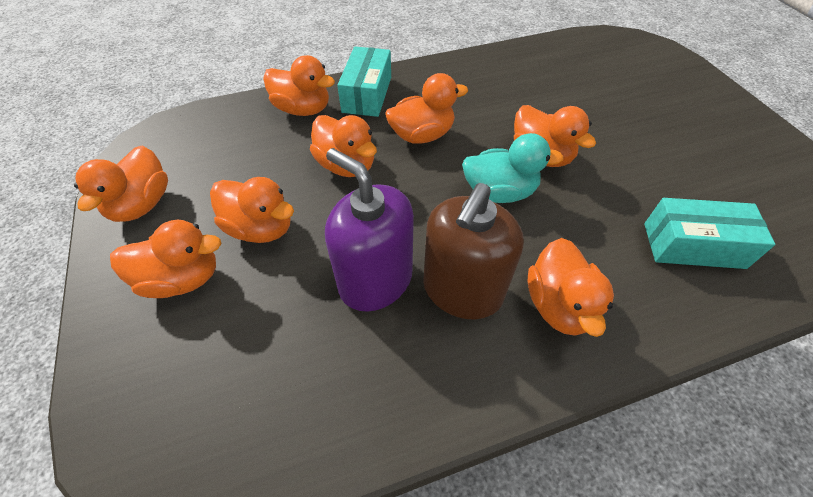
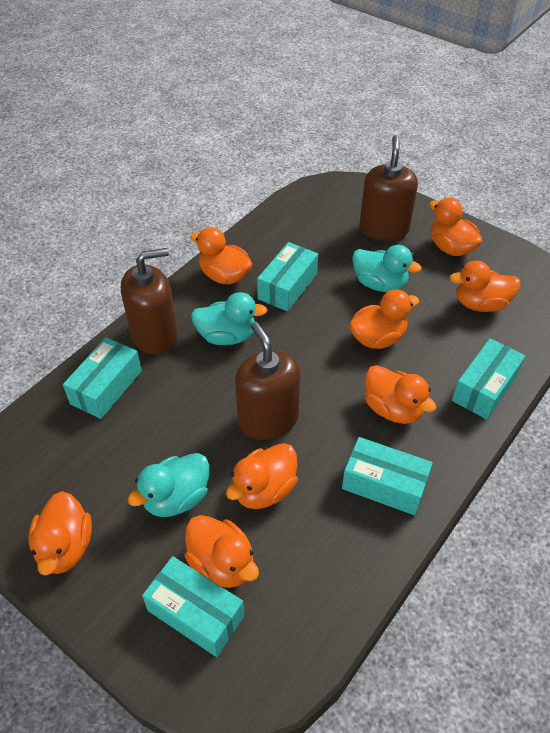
brown soap dispenser: 1 -> 3
purple soap dispenser: 1 -> 0
turquoise box: 2 -> 5
turquoise duck: 1 -> 3

